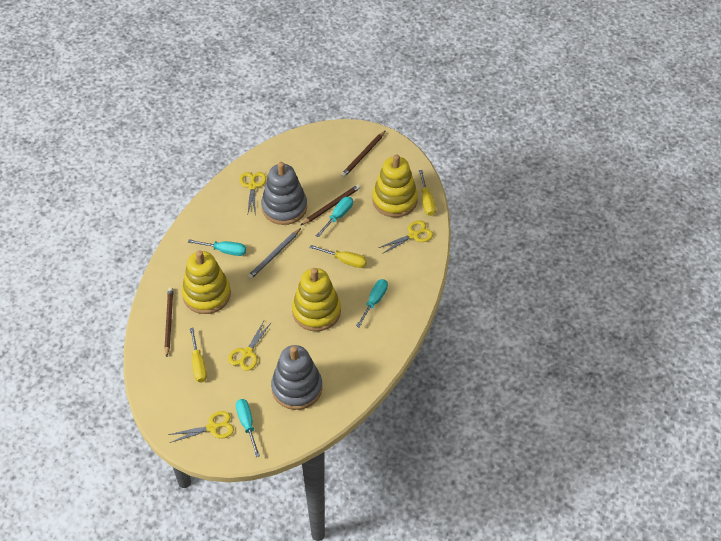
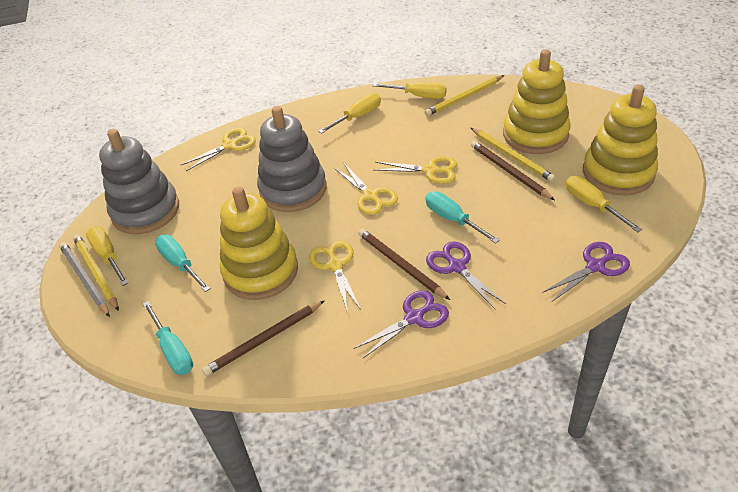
purple scissors: 0 -> 3
turquoise screwdriver: 4 -> 3
yellow pencil: 0 -> 3
yellow screwdriver: 3 -> 4

